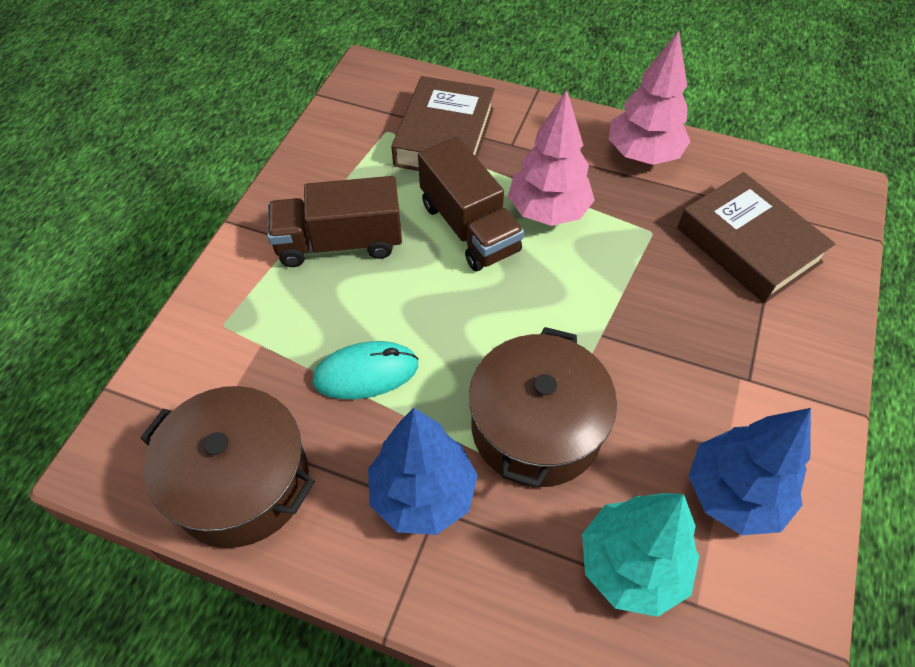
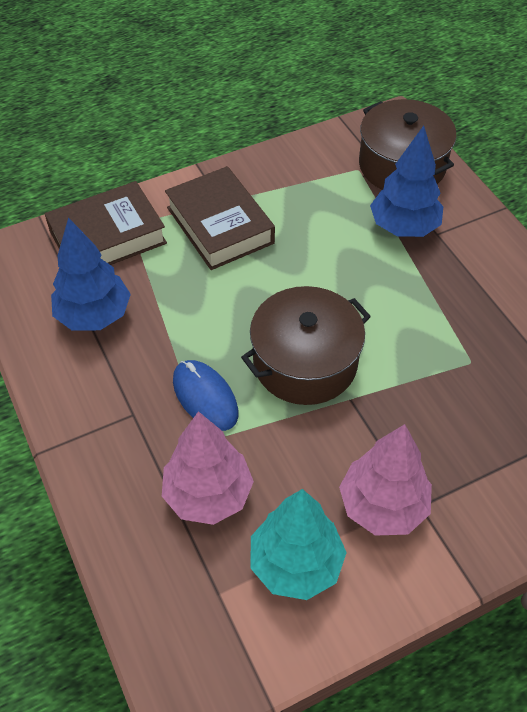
blue mouse: 0 -> 1
brown truck: 2 -> 0
turquoise mouse: 1 -> 0

